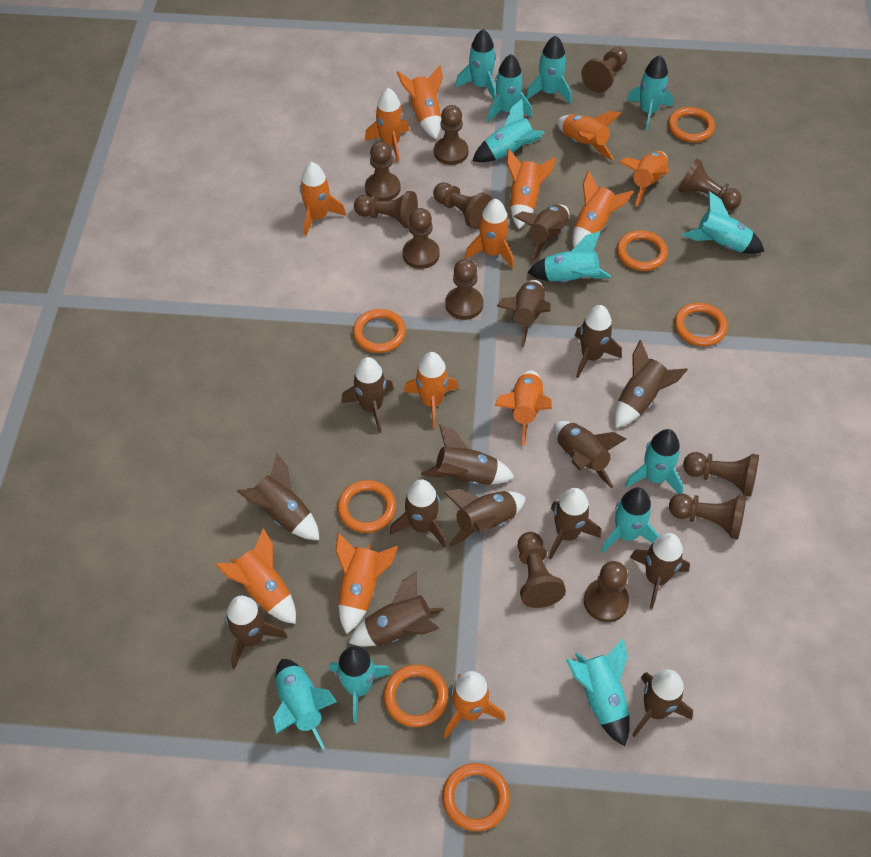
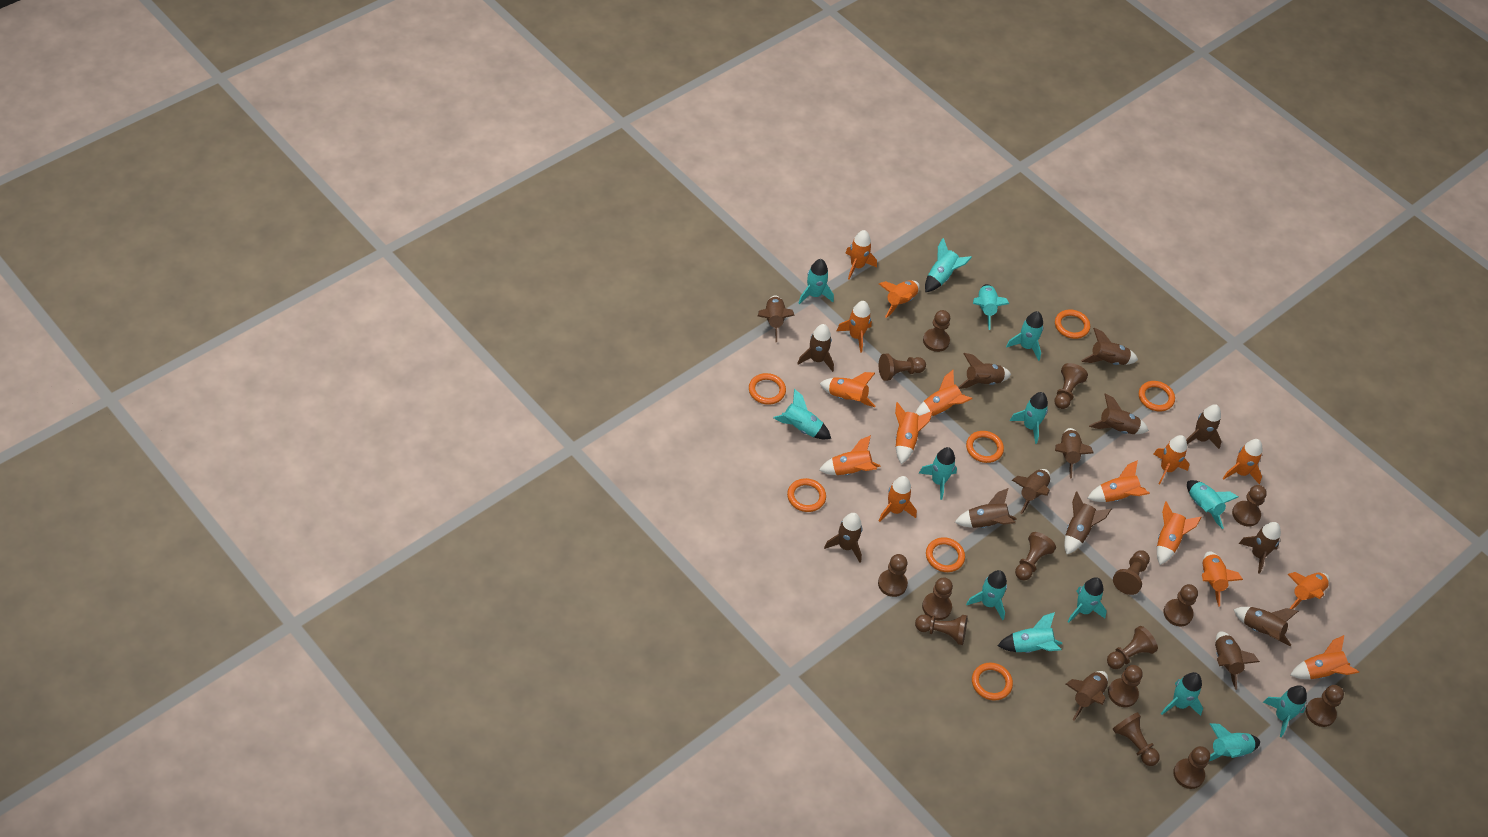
brown pawn: 12 -> 15
orange rocket: 13 -> 15
turquoise rocket: 12 -> 14

